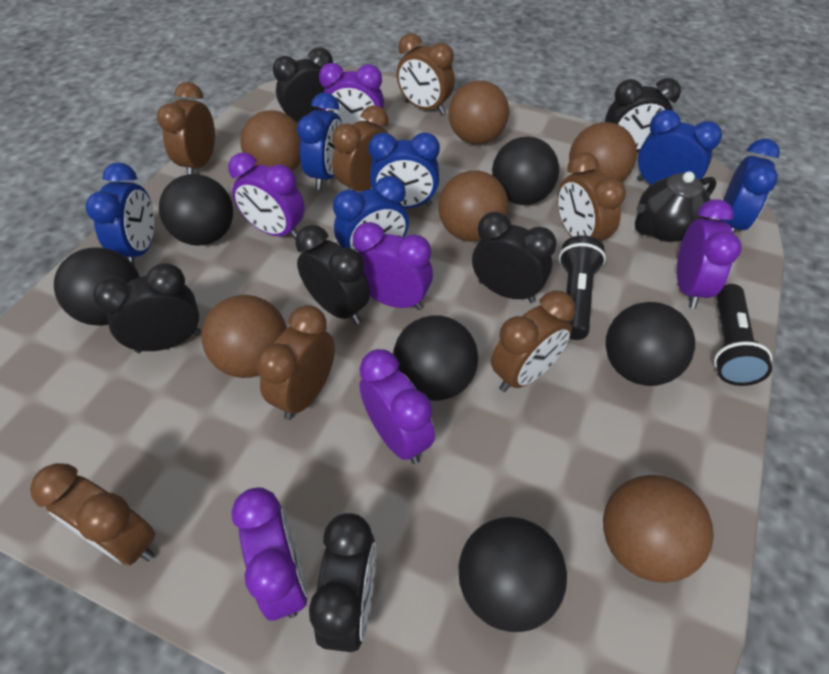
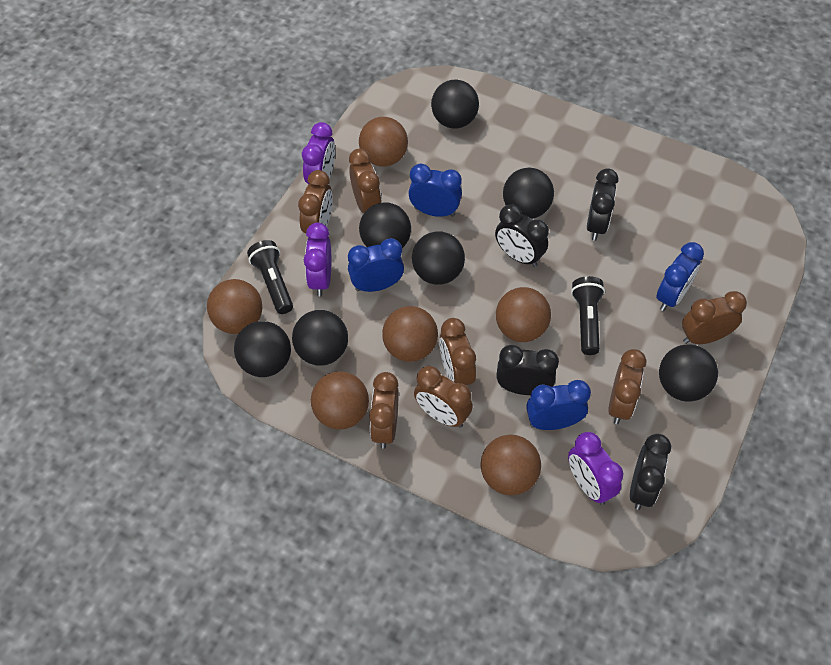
black ball: 6 -> 7
black clock: 6 -> 4
black teapot: 1 -> 0
blue clock: 6 -> 4
purple clock: 6 -> 3

